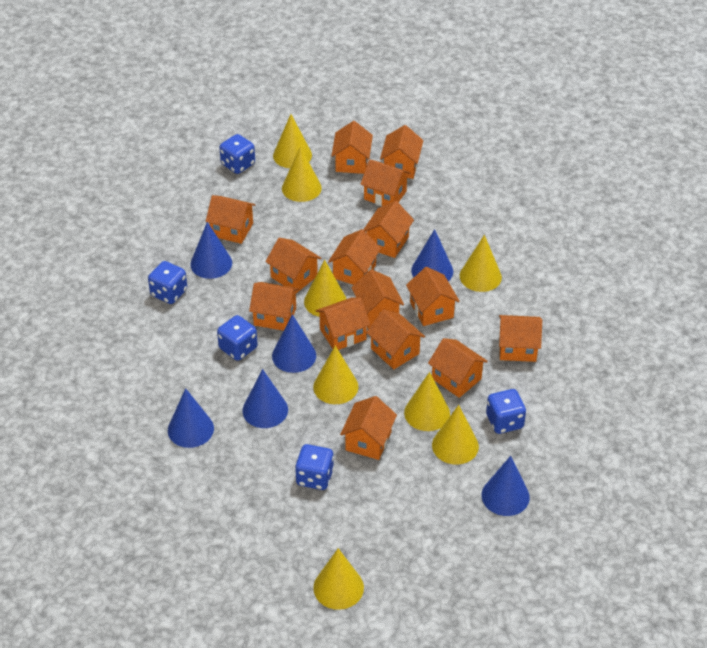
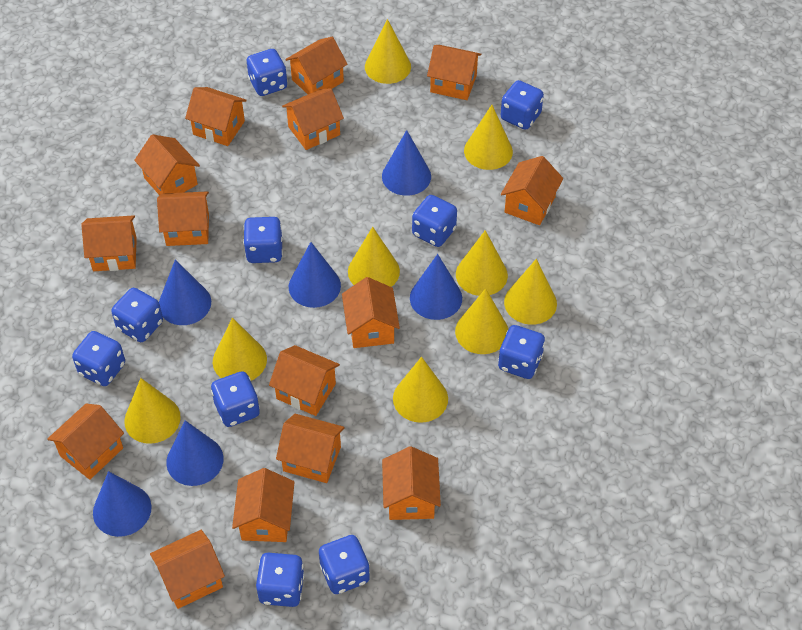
blue dice: 5 -> 10
yellow cone: 8 -> 9

